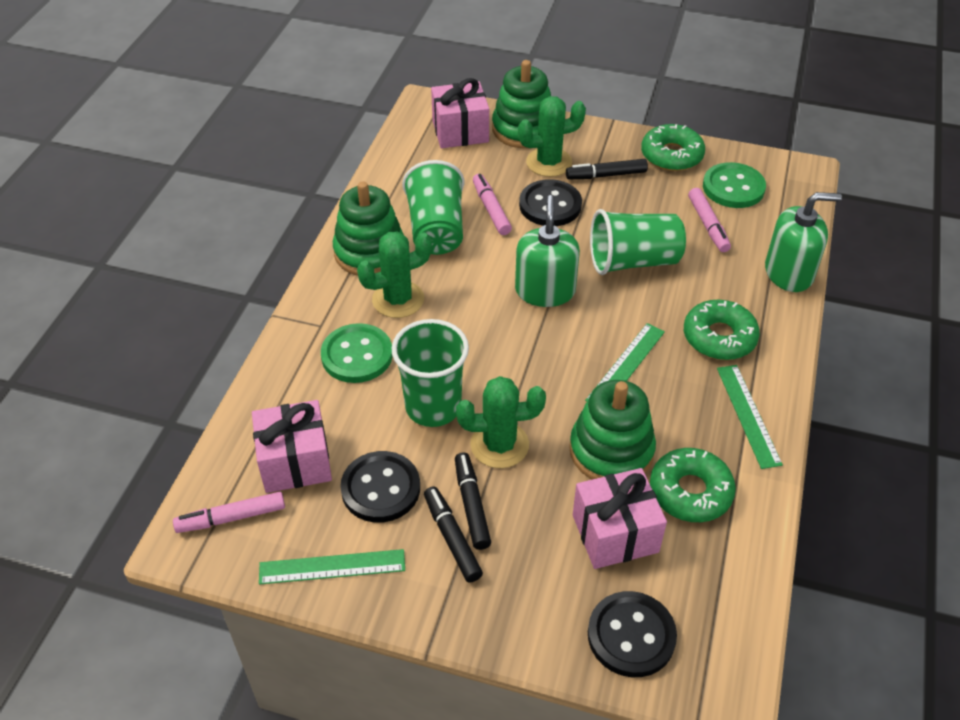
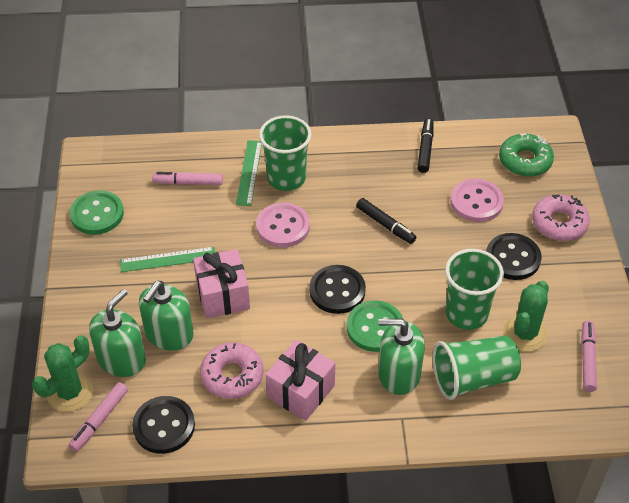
black marker: 3 -> 2
green cactus: 3 -> 2
green donut: 3 -> 1
green ruler: 3 -> 2
green soap dispenser: 2 -> 3
green stacking toy: 3 -> 0
pink button: 0 -> 2
pink donut: 0 -> 2
pink gift: 3 -> 2

